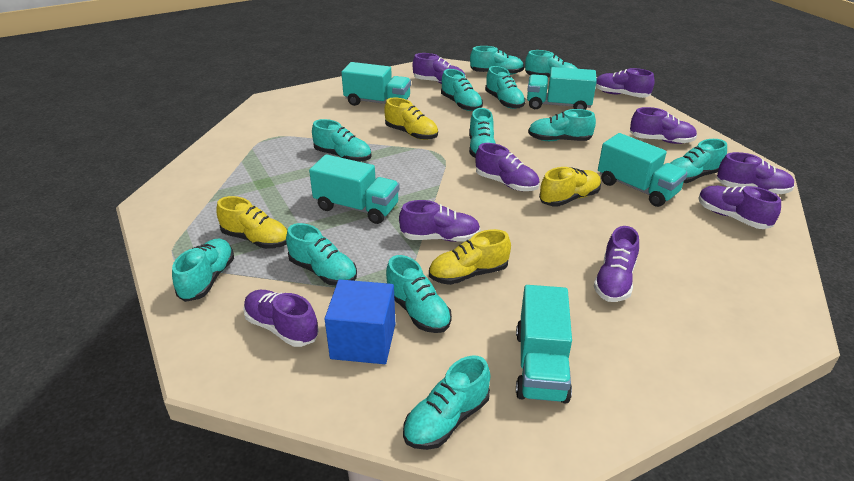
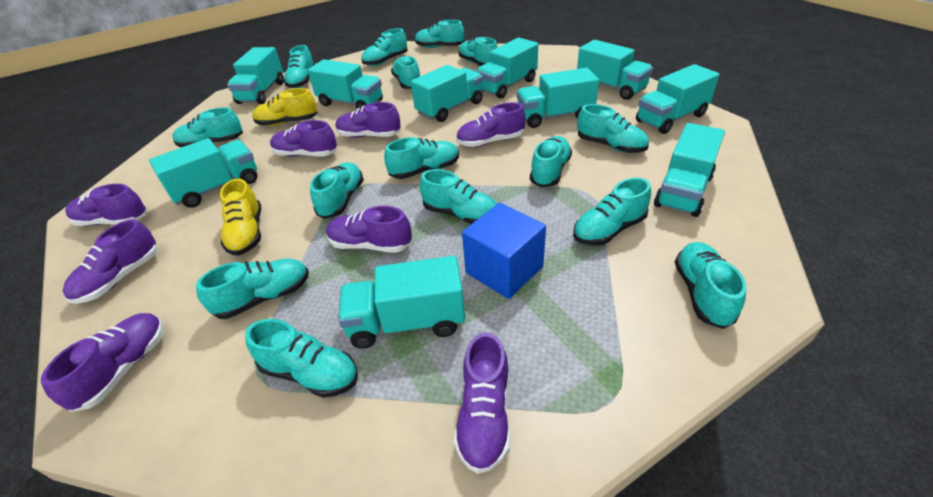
purple shoe: 9 -> 8
turquoise shoe: 12 -> 15
turquoise truck: 5 -> 10
yellow shoe: 4 -> 2

